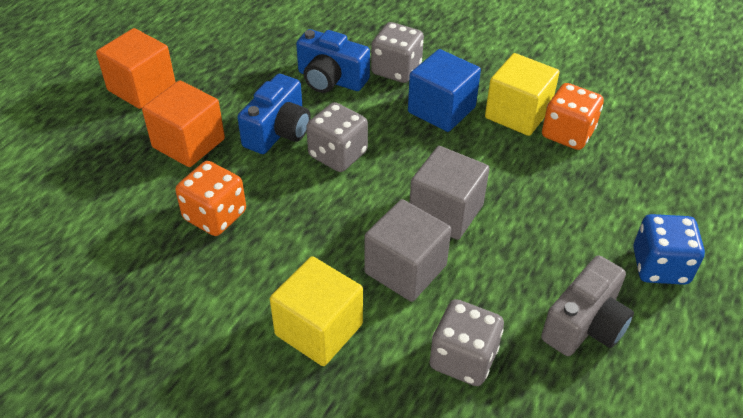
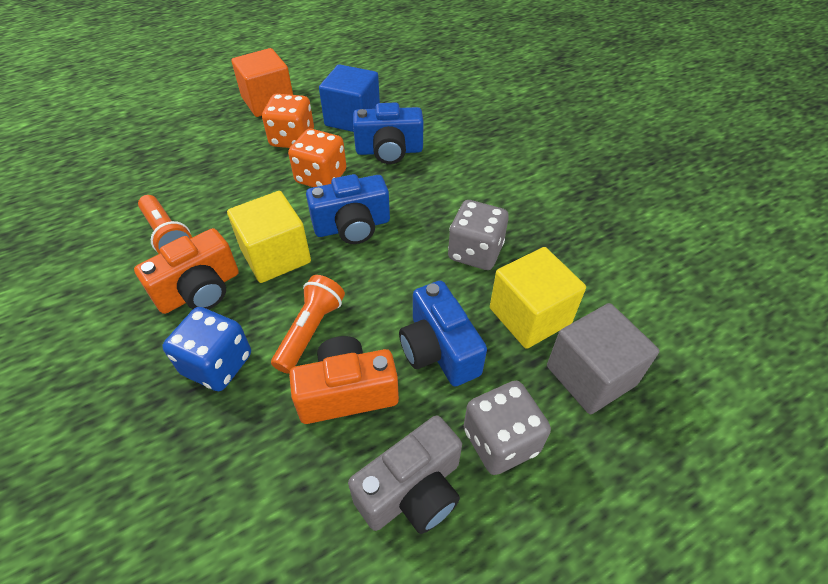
blue camera: 2 -> 3
grey cube: 2 -> 1
grey dice: 3 -> 2
orange camera: 0 -> 2
orange cube: 2 -> 1
orange flashlight: 0 -> 2

